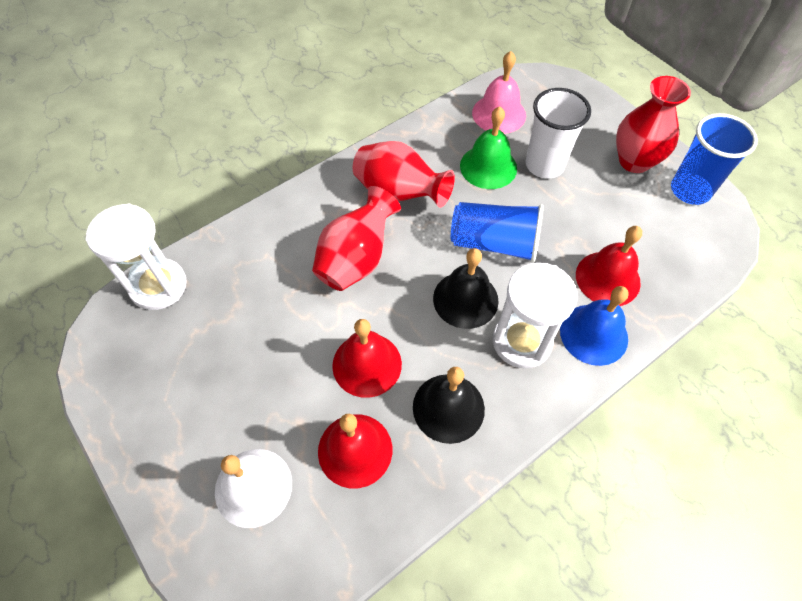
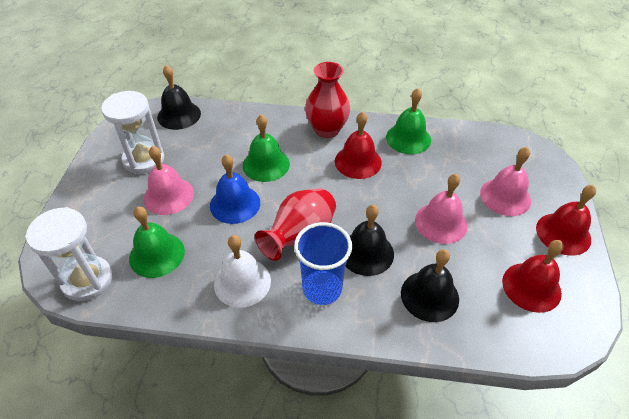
black bell: 2 -> 3
blue cup: 2 -> 1
green bell: 1 -> 3
pink bell: 1 -> 3
red vase: 3 -> 2
white cup: 1 -> 0

